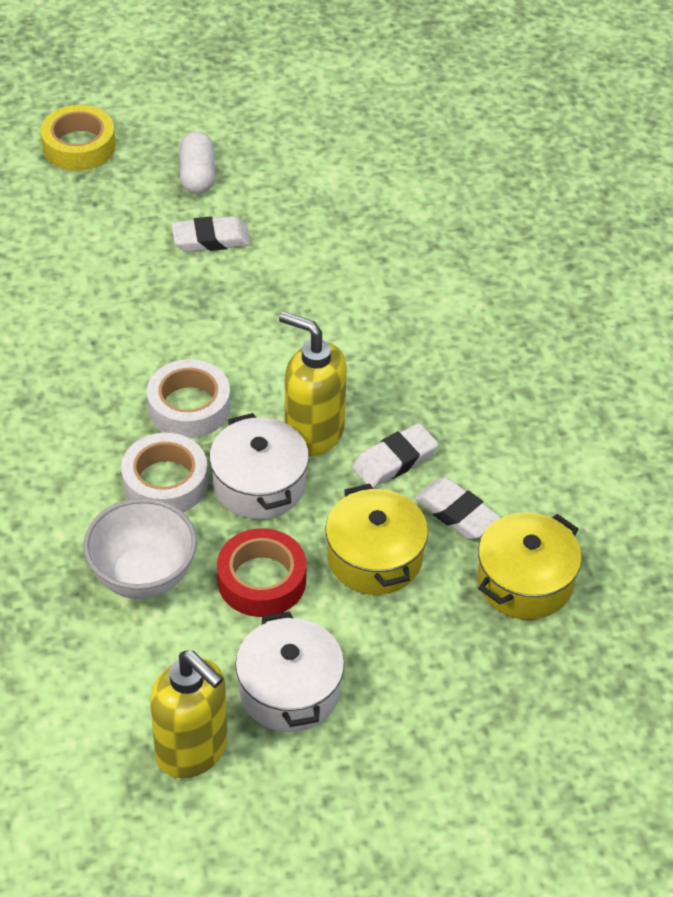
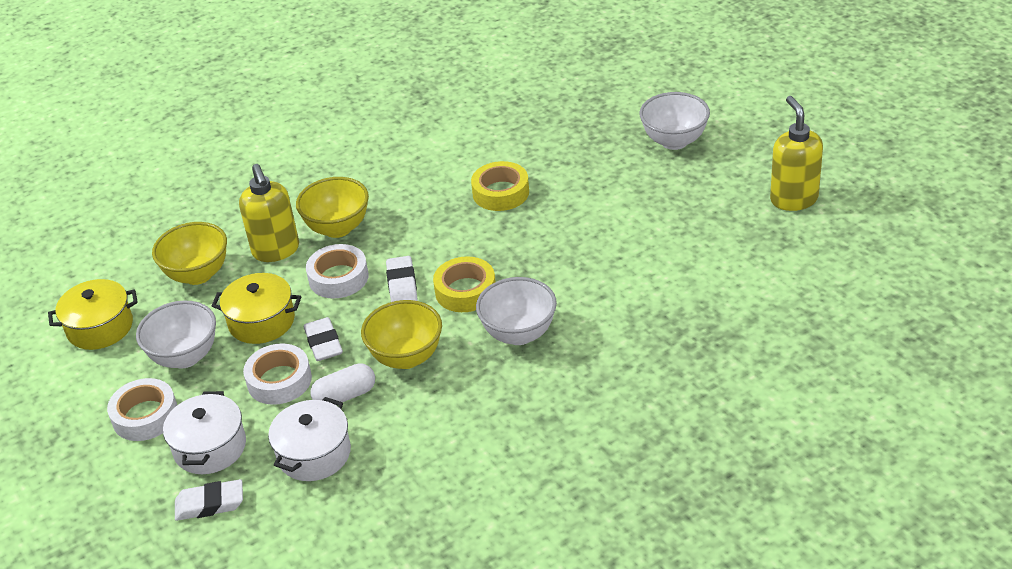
red tape: 1 -> 0
white bowl: 1 -> 3
white tape: 2 -> 3
yellow bowl: 0 -> 3
yellow tape: 1 -> 2

